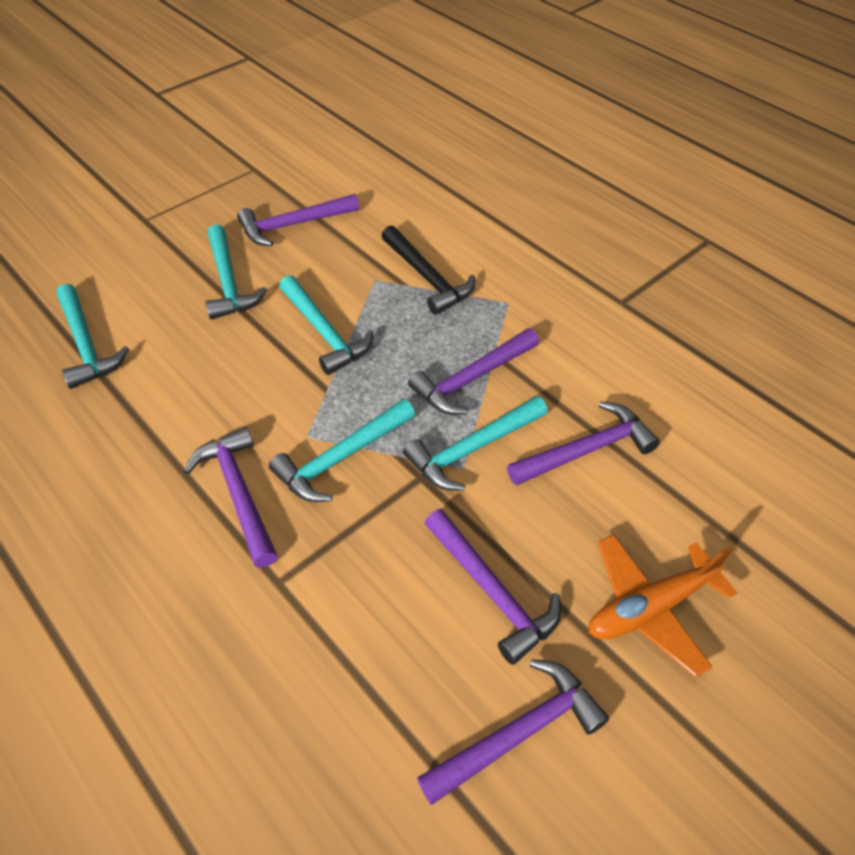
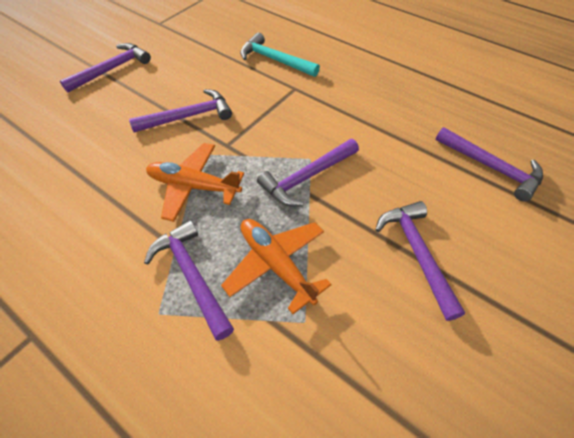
black hammer: 1 -> 0
orange plane: 1 -> 2
turquoise hammer: 5 -> 1

